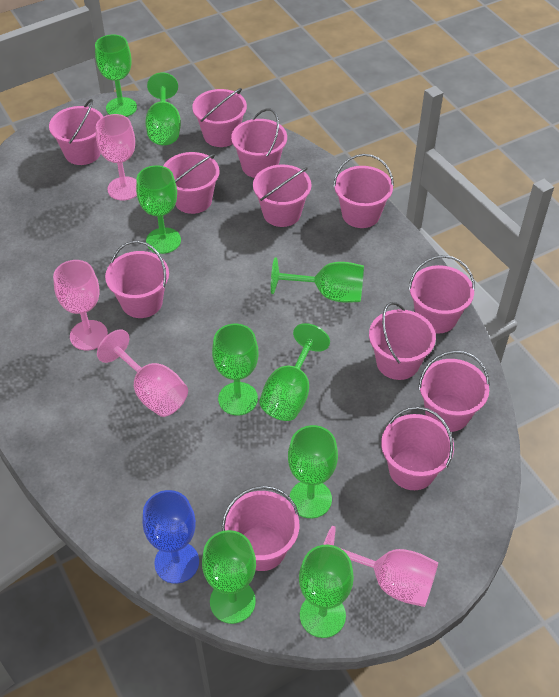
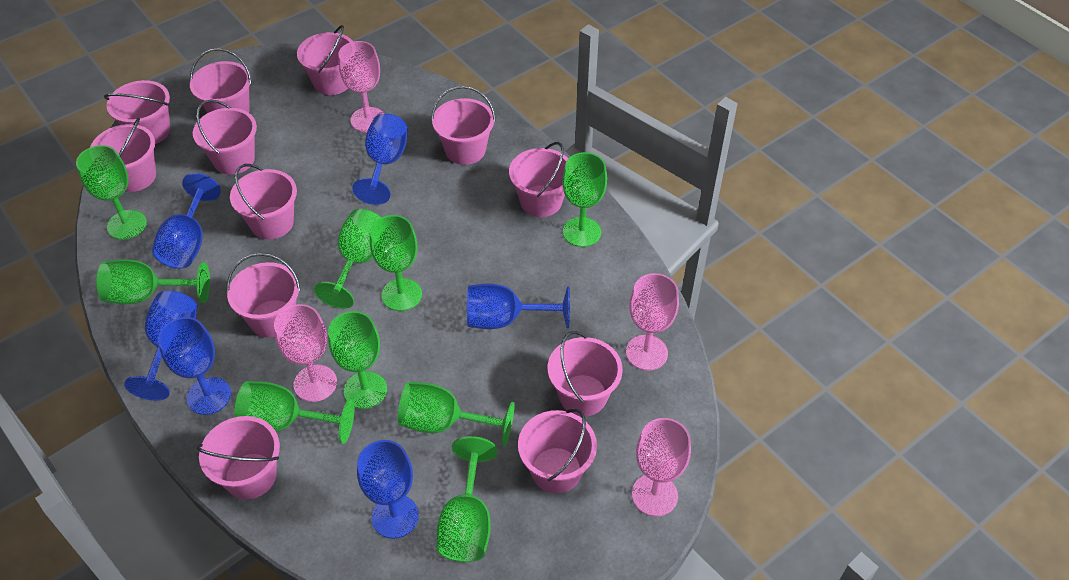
blue goblet: 1 -> 6

